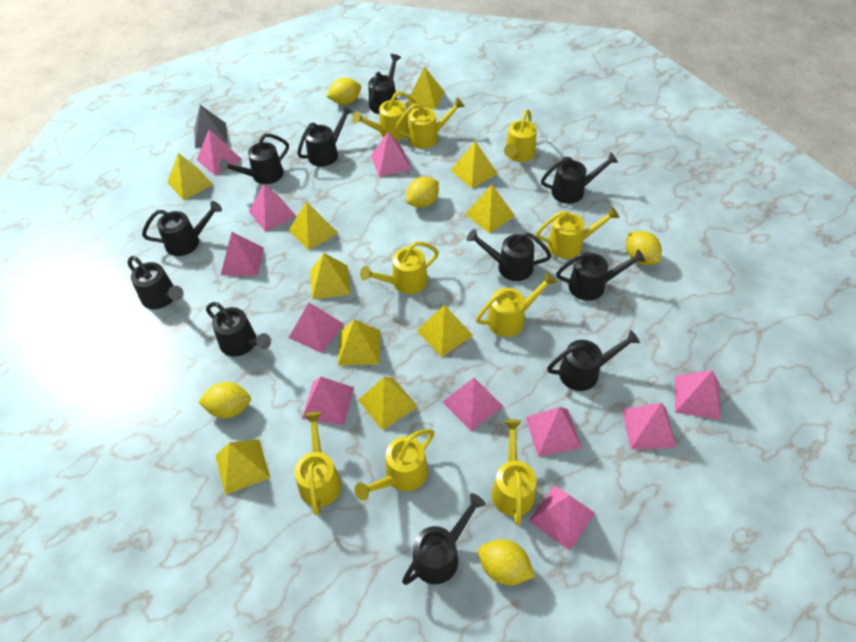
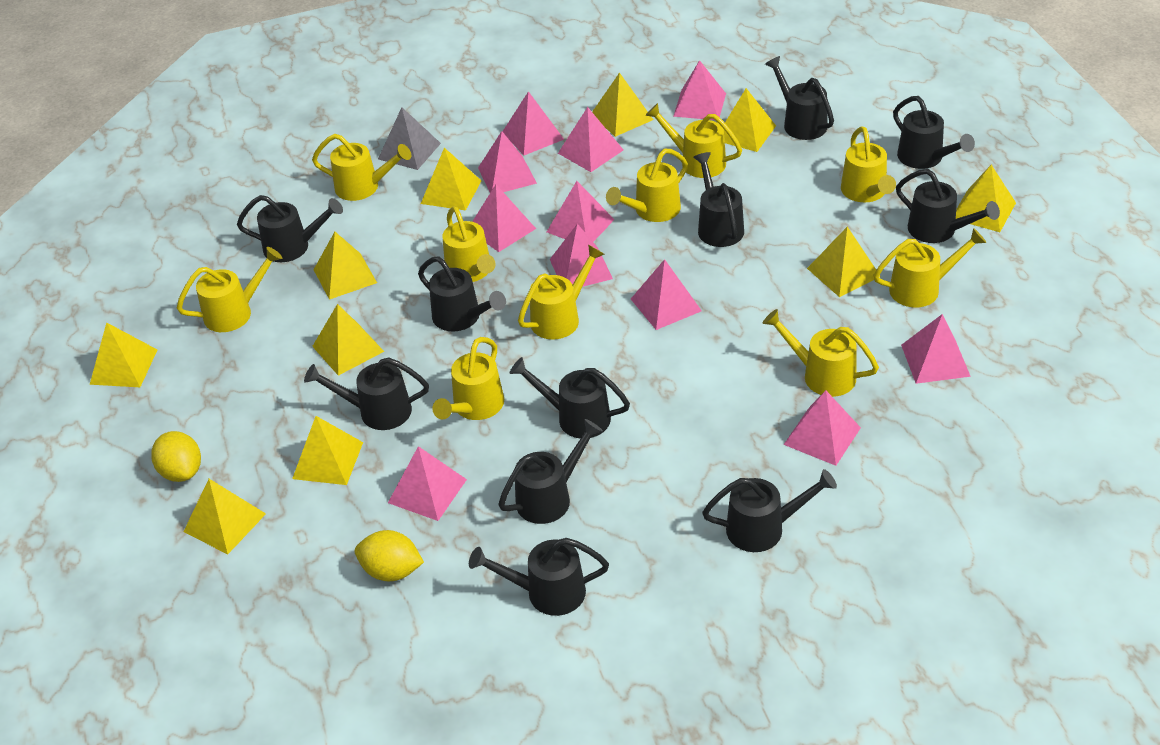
yellow lemon: 5 -> 2
yellow watering can: 9 -> 10

